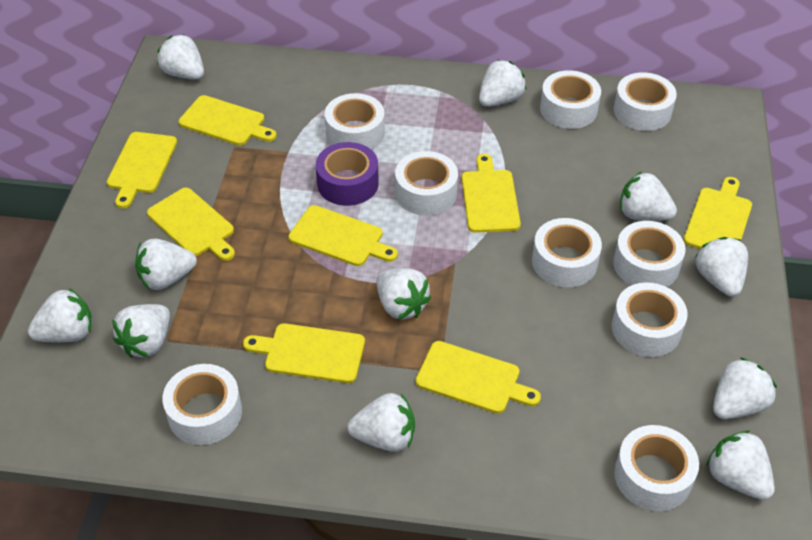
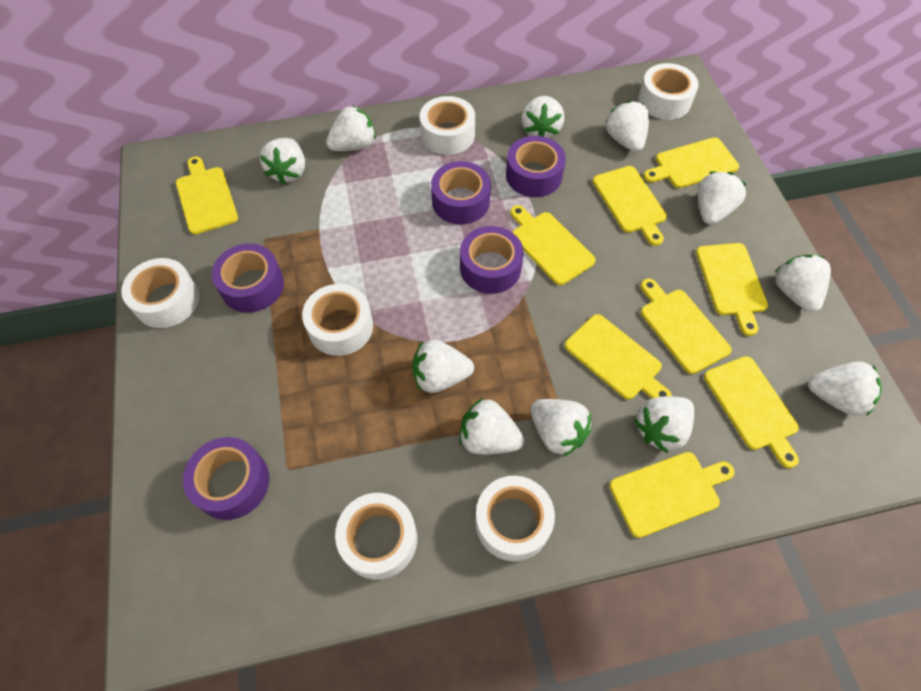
purple tape: 1 -> 5
white tape: 9 -> 6
yellow cutting board: 8 -> 9

